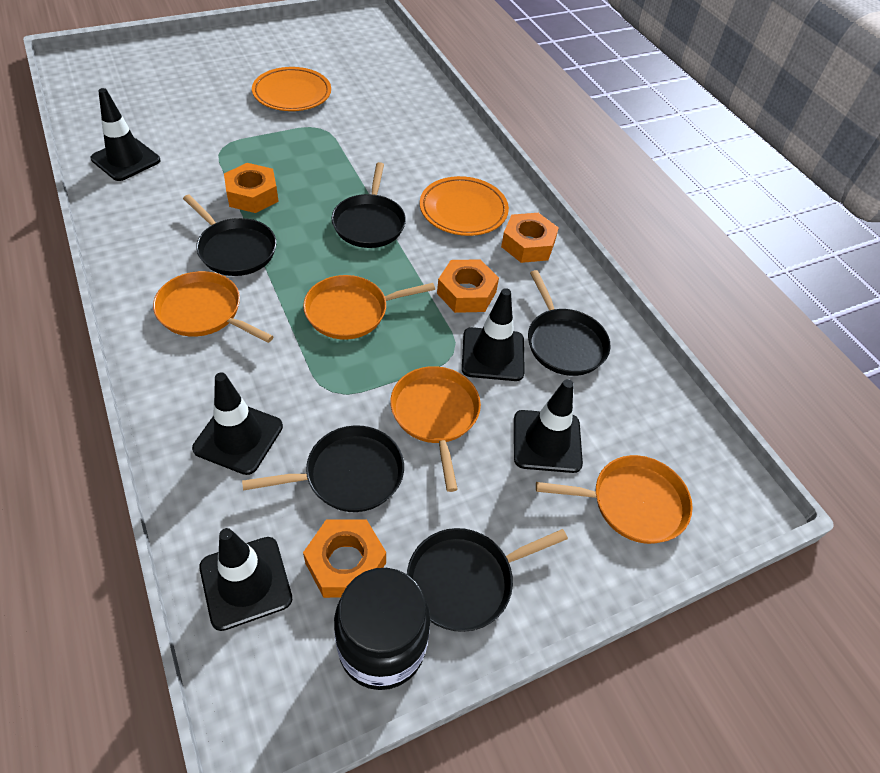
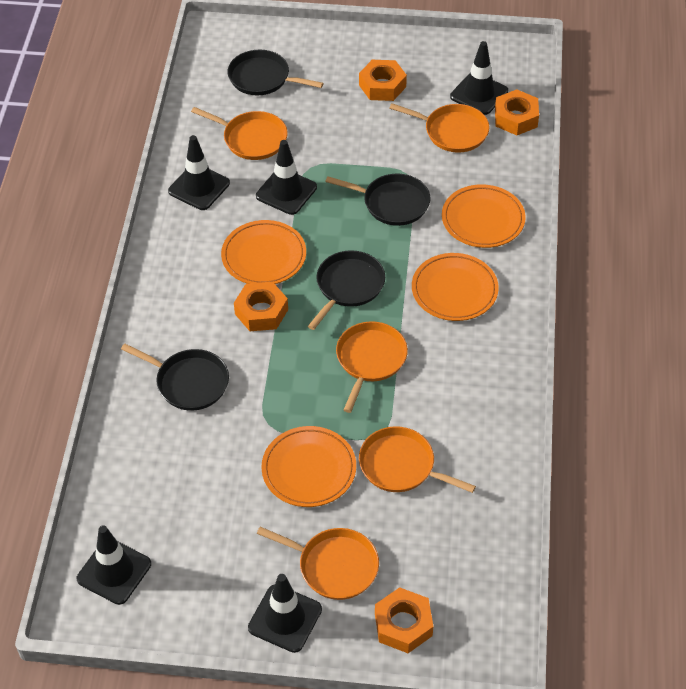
black jar: 1 -> 0
black pan: 5 -> 4
orange pan: 4 -> 5
orange plate: 2 -> 4

